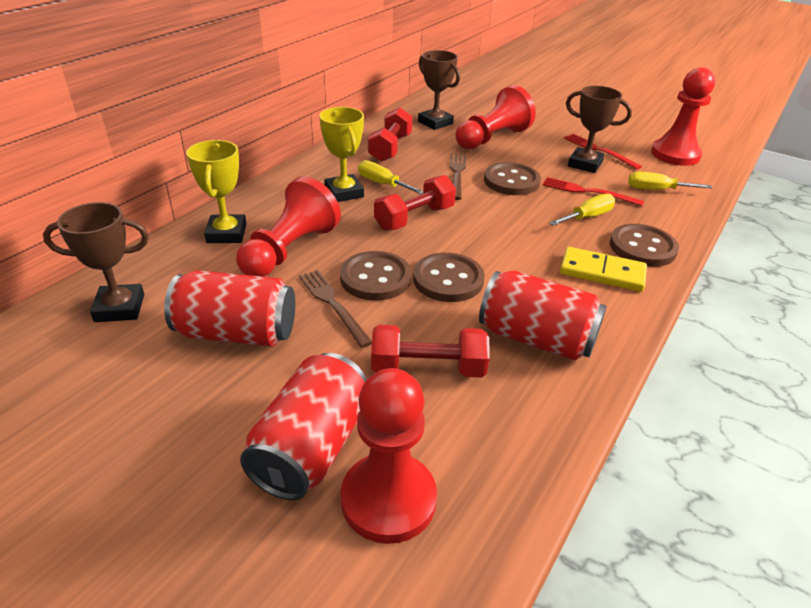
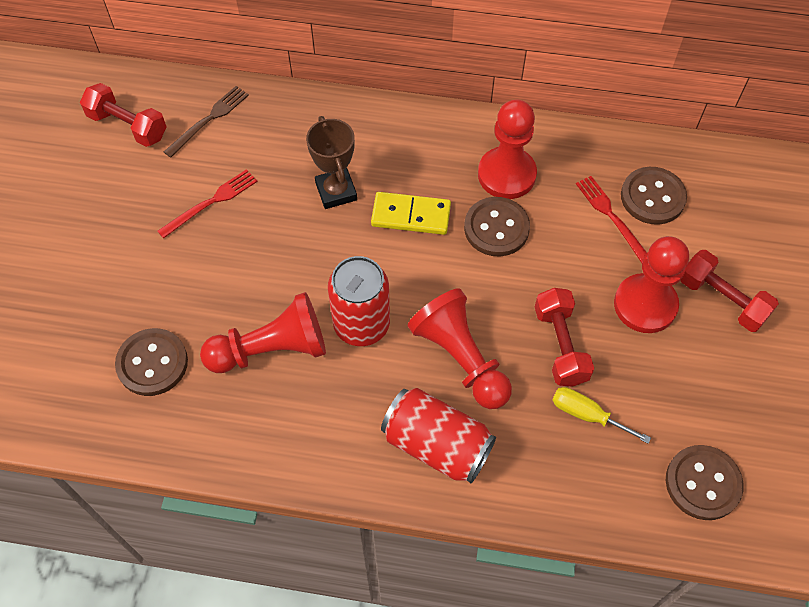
brown fork: 2 -> 1
brown trophy: 3 -> 1
red can: 3 -> 2
yellow screwdriver: 3 -> 1
yellow trophy: 2 -> 0

